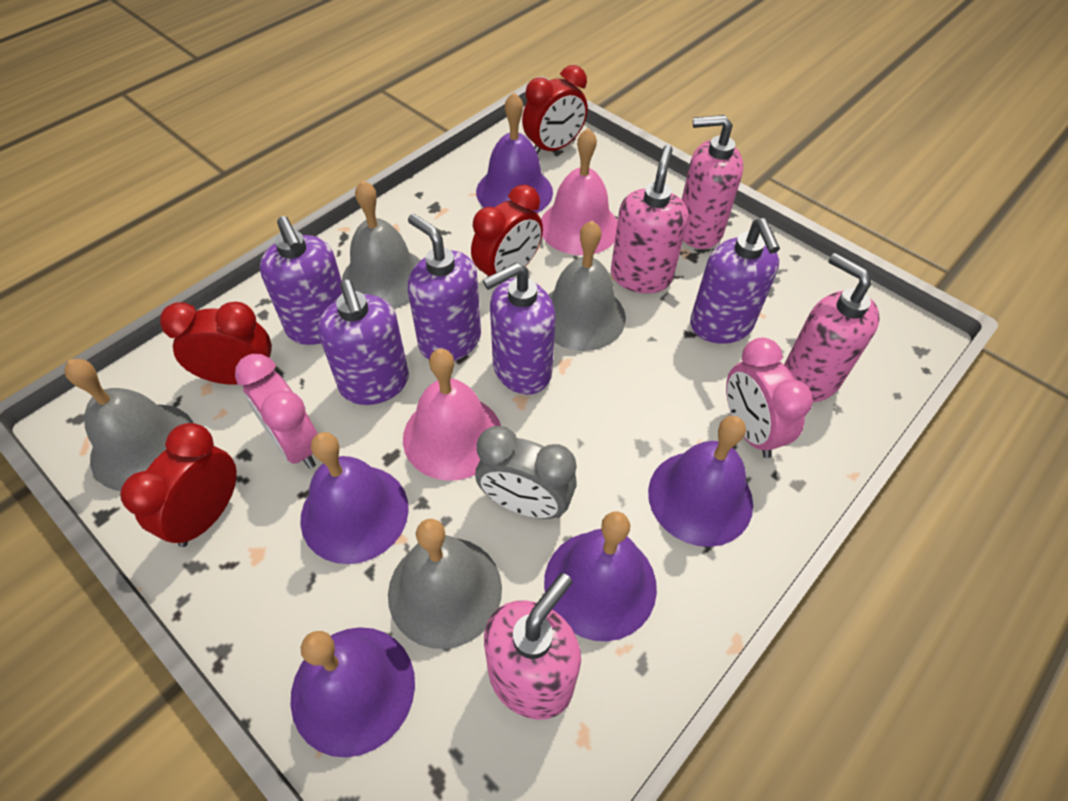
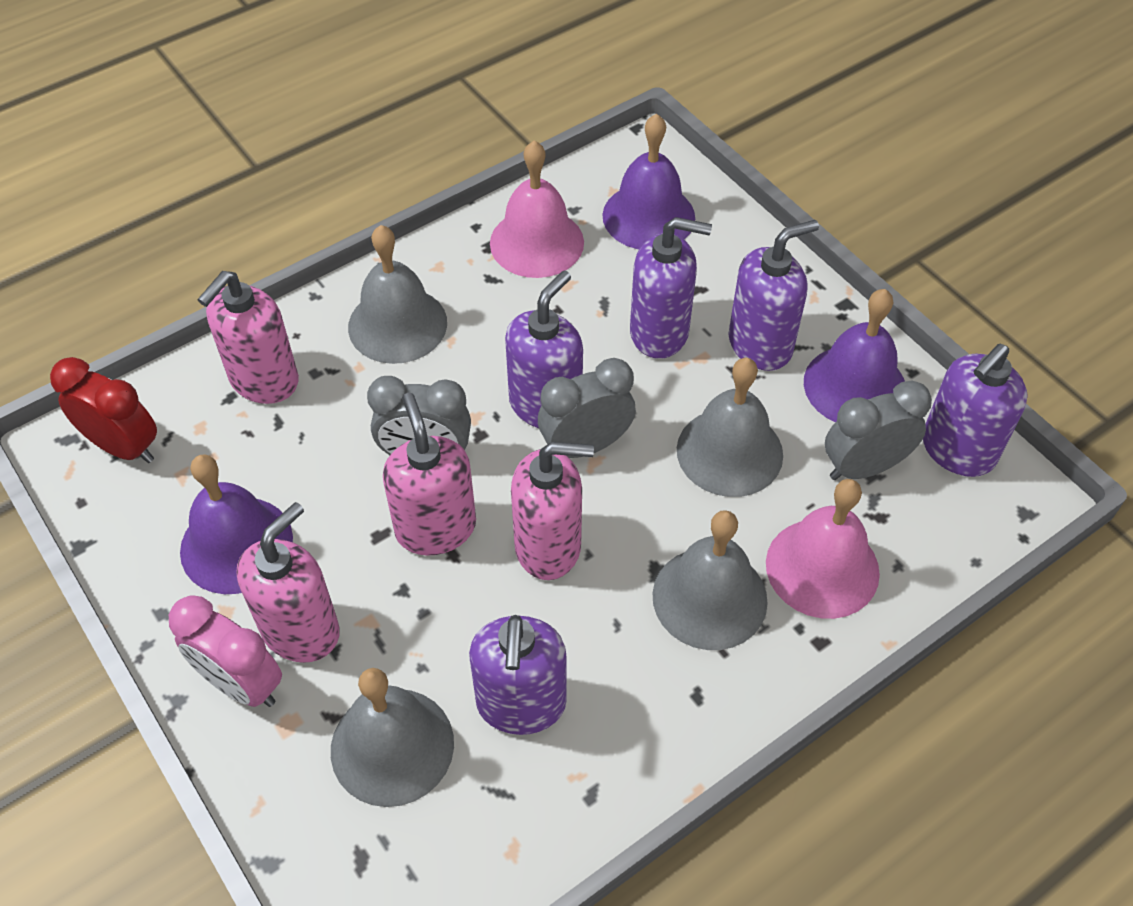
grey clock: 1 -> 3
pink clock: 2 -> 1
purple bell: 5 -> 3
red clock: 4 -> 1

